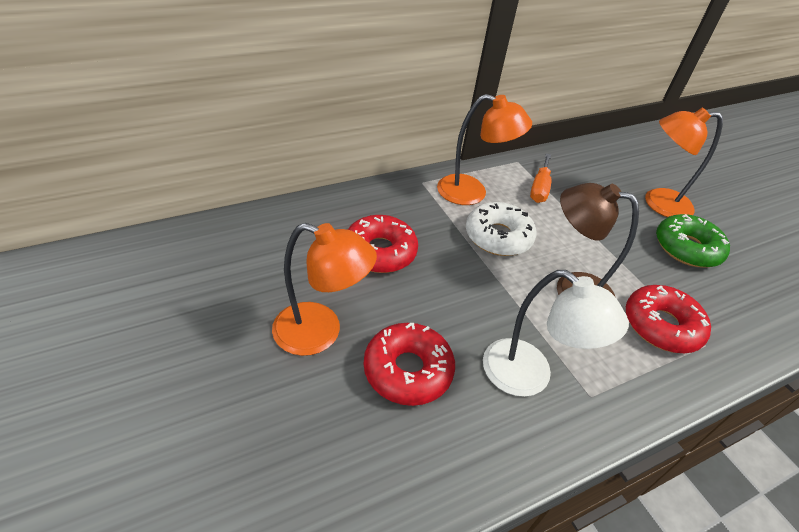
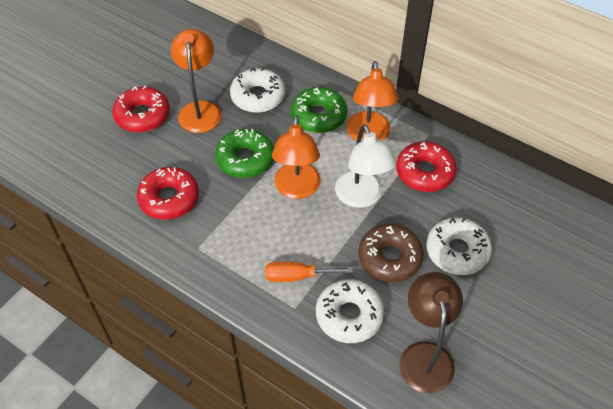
brown donut: 0 -> 1
green donut: 1 -> 2
white donut: 1 -> 3

